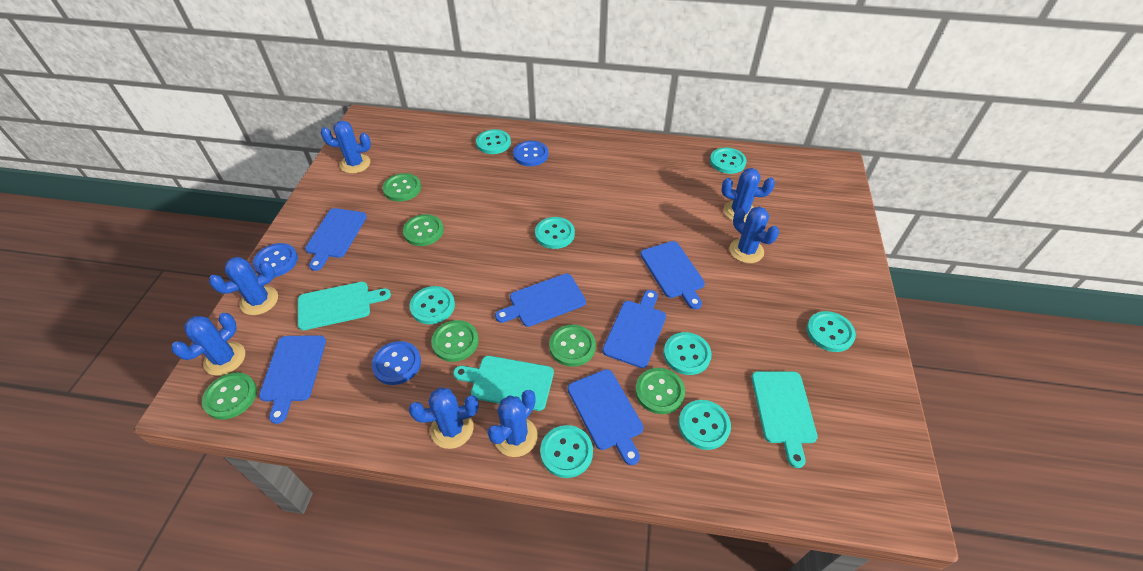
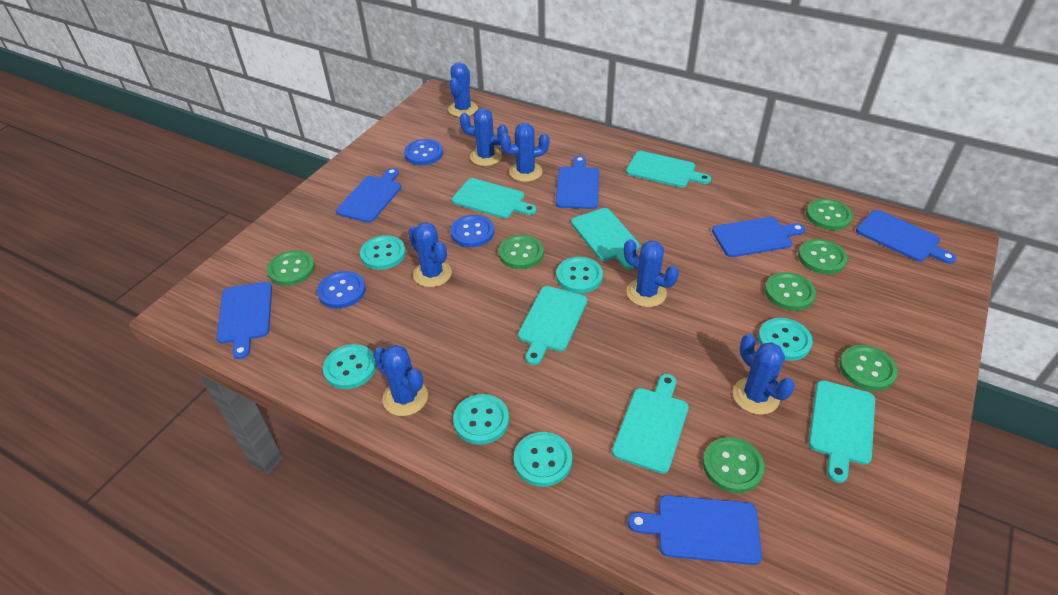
green button: 6 -> 7
turquoise button: 8 -> 6
turquoise cutting board: 3 -> 6

